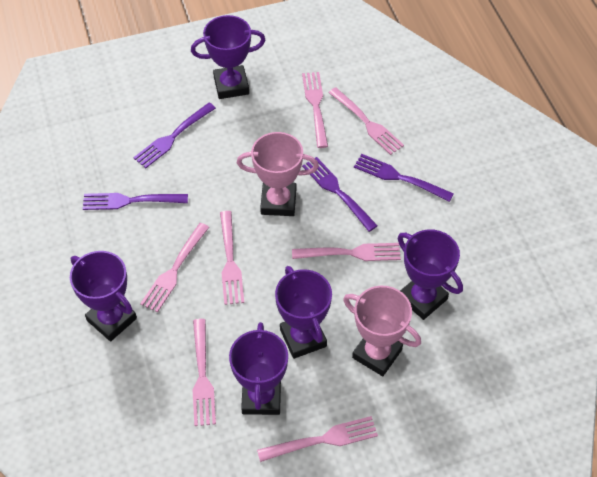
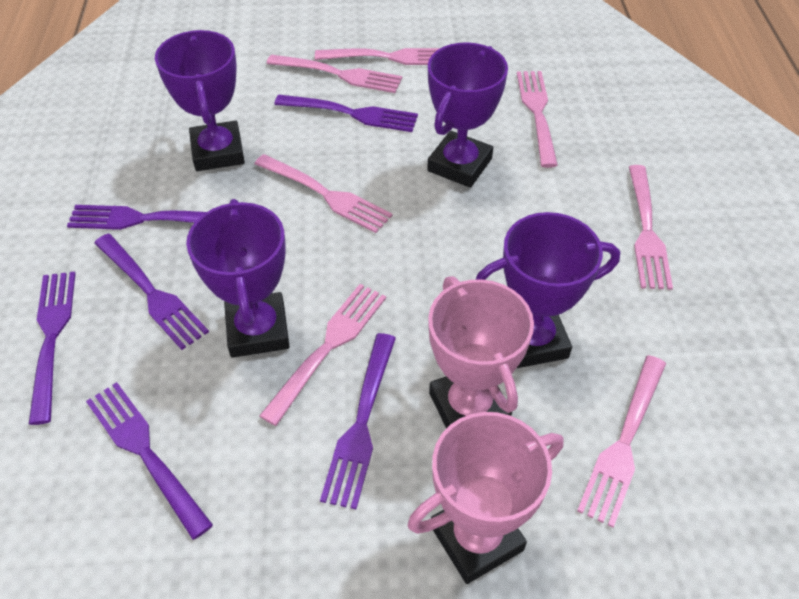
purple fork: 4 -> 6
purple trophy: 5 -> 4

